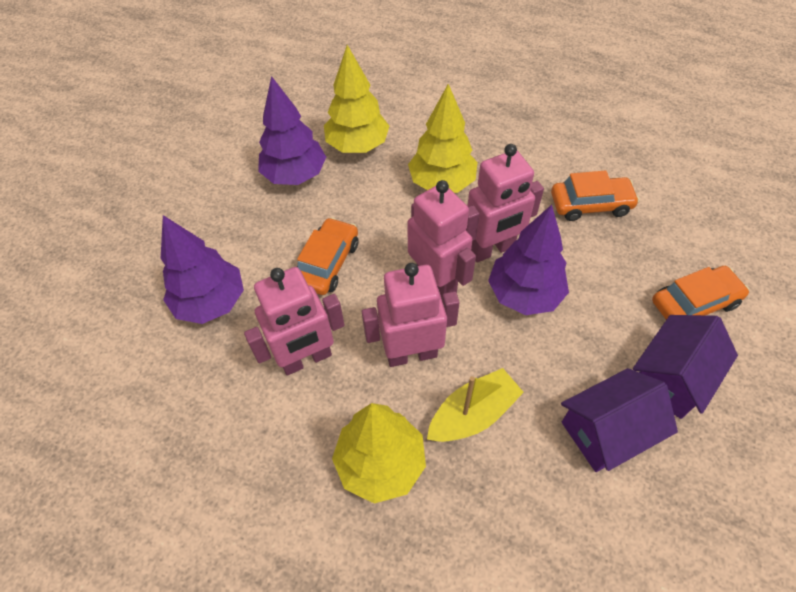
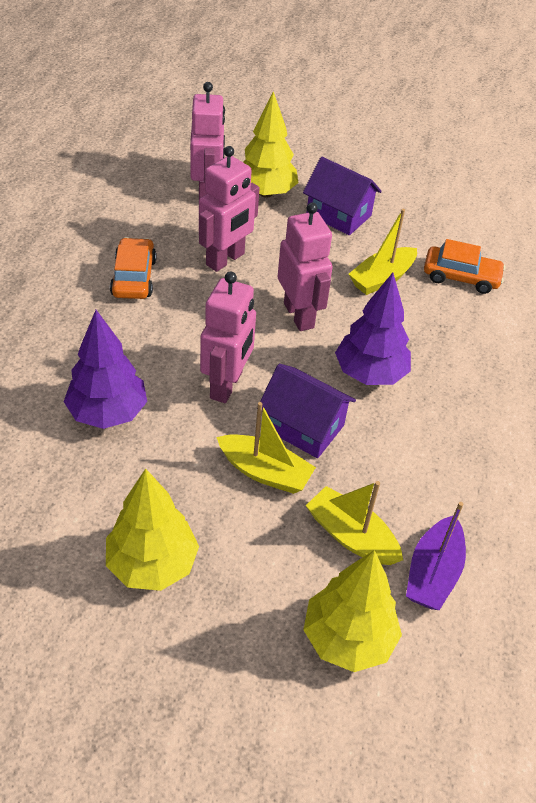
orange car: 3 -> 2
purple boat: 0 -> 1
purple tree: 3 -> 2
yellow boat: 1 -> 3

